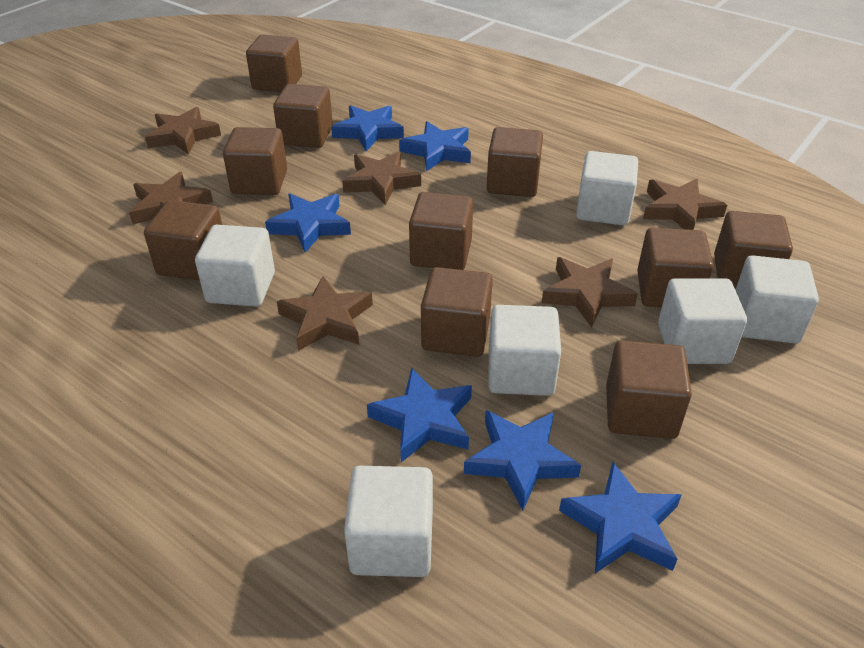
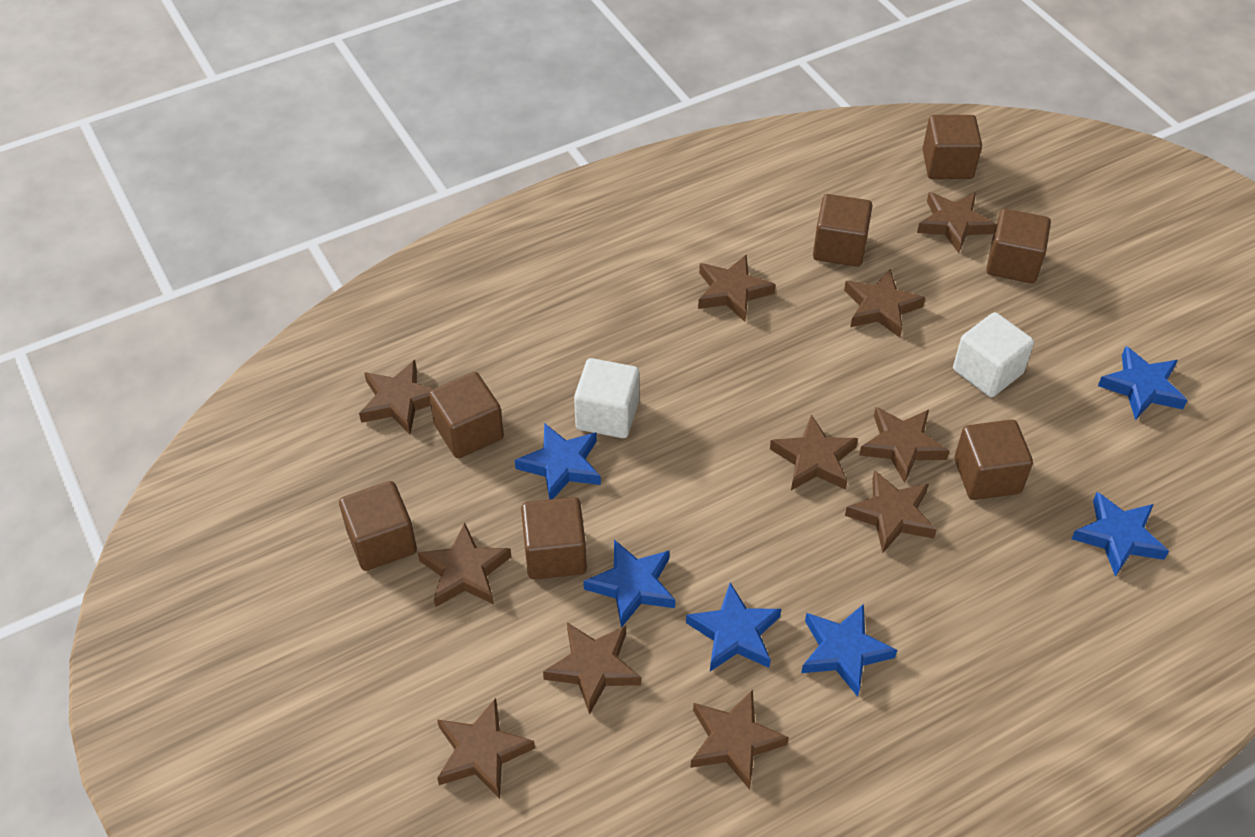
brown cube: 10 -> 7
brown star: 6 -> 11
white cube: 6 -> 2

